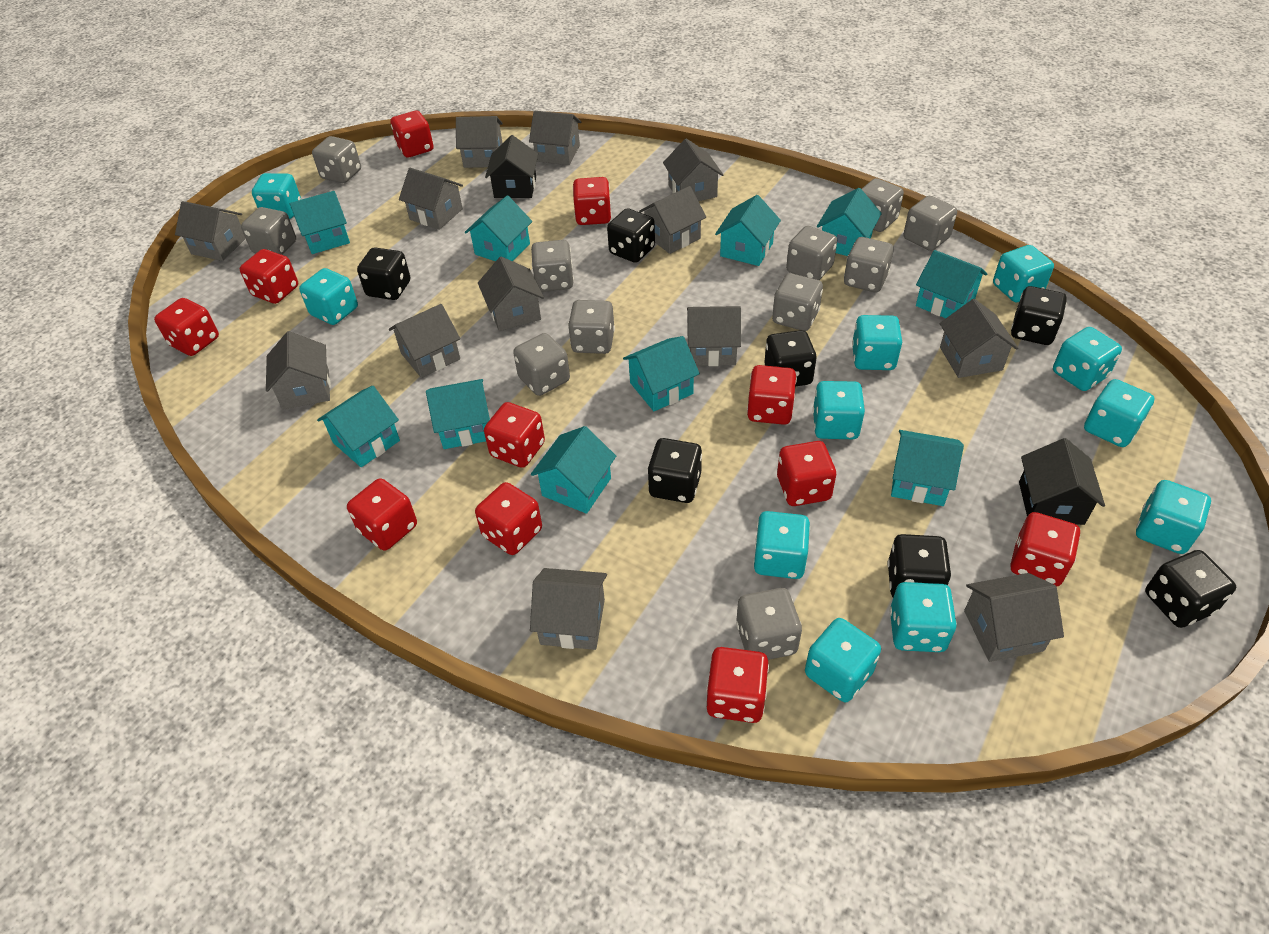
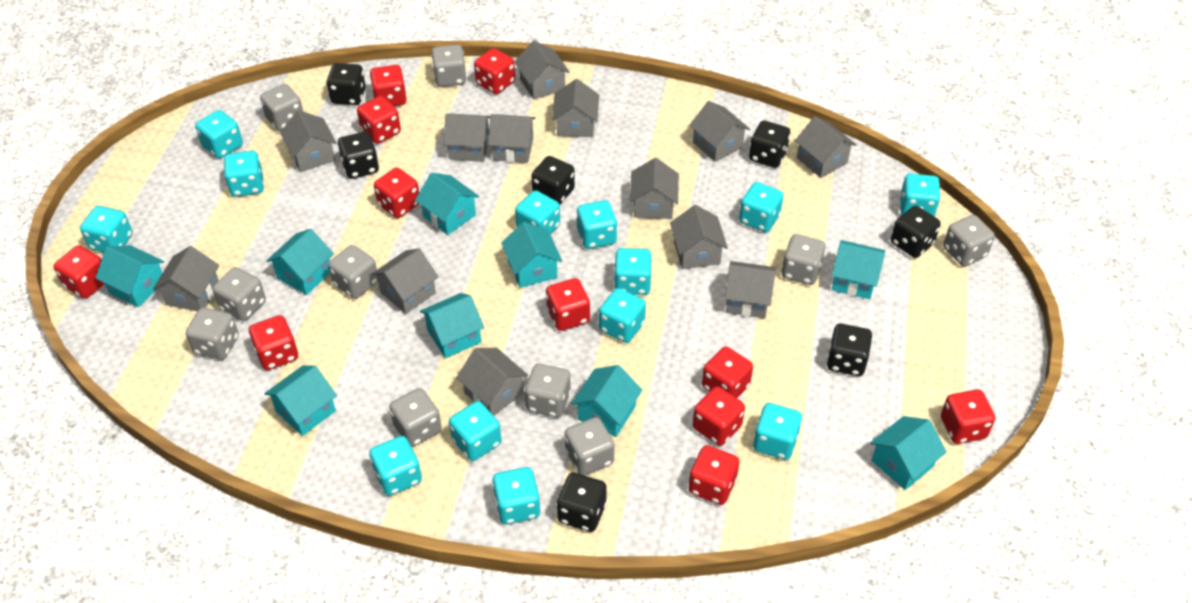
black house: 2 -> 0
grey dice: 11 -> 10
turquoise dice: 11 -> 13
turquoise house: 10 -> 9

